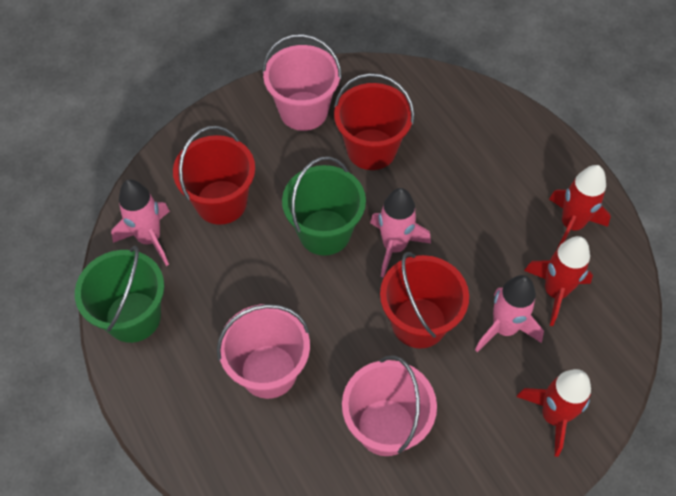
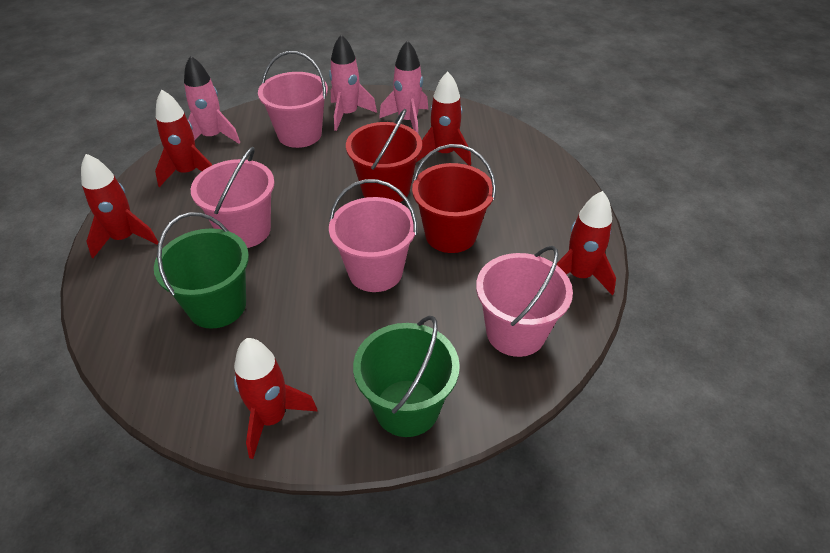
pink bucket: 3 -> 4
red bucket: 3 -> 2
red rocket: 3 -> 5

